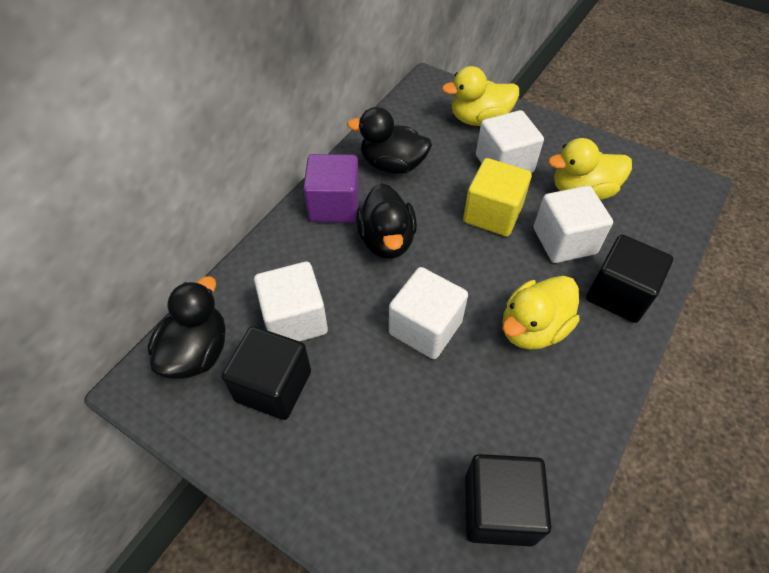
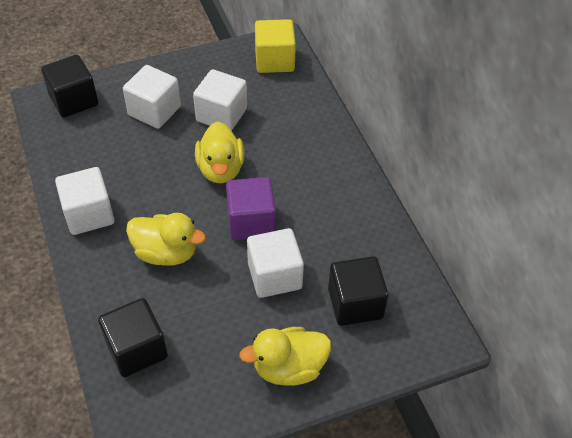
black duck: 3 -> 0

